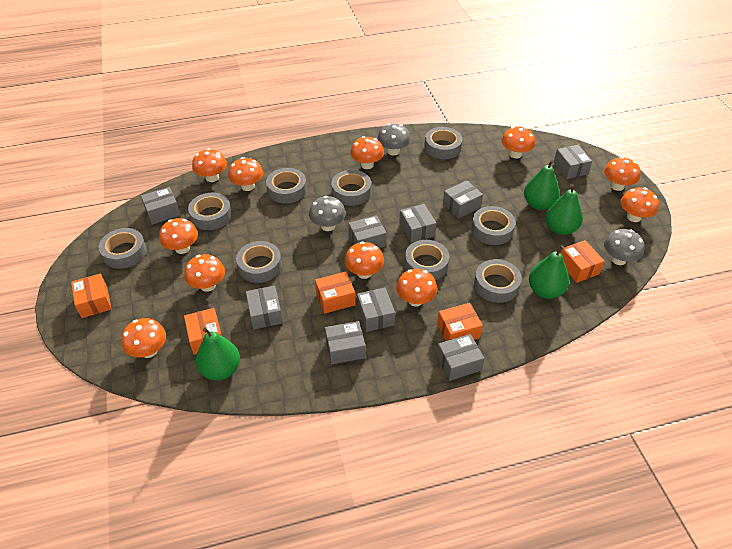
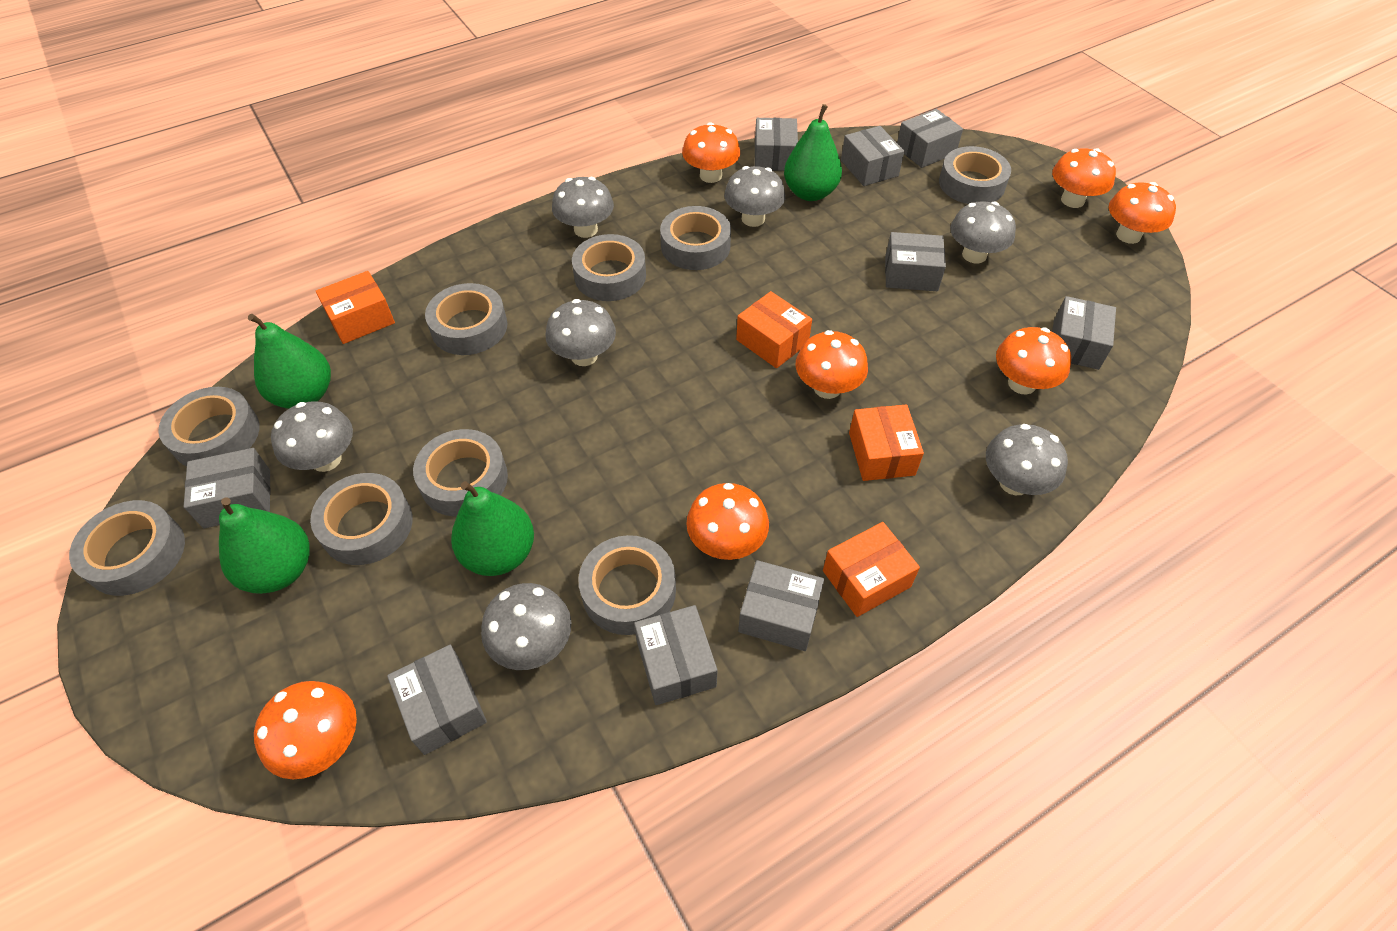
grey mushroom: 3 -> 7
orange box: 5 -> 4
orange mushroom: 11 -> 7

